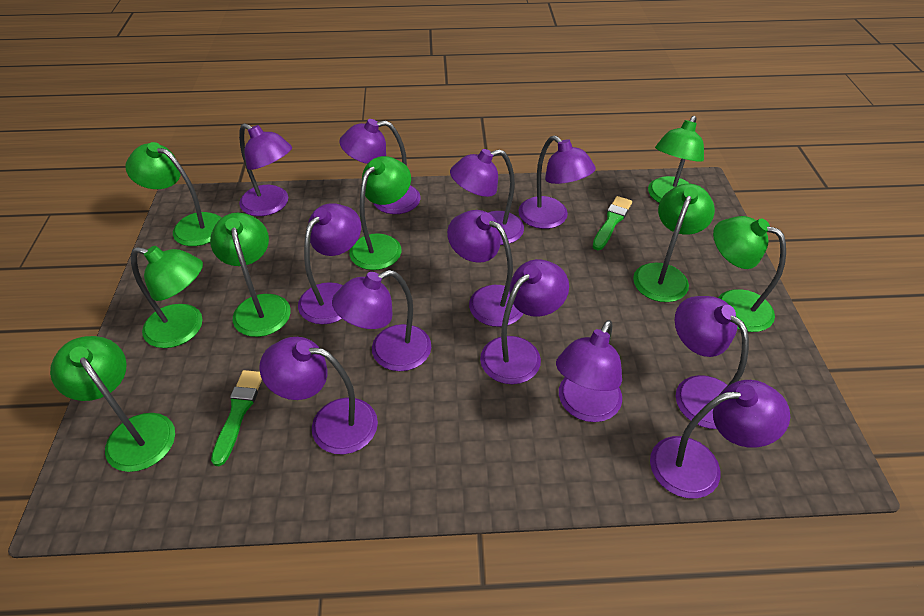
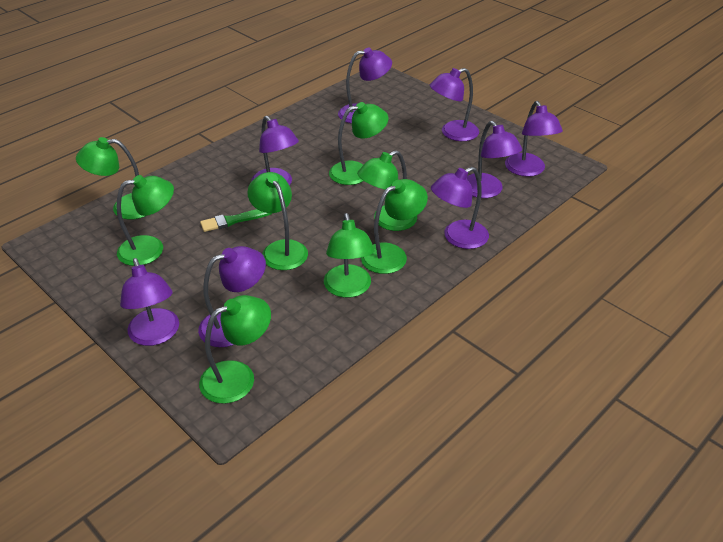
green brush: 2 -> 1
purple lamp: 12 -> 8

